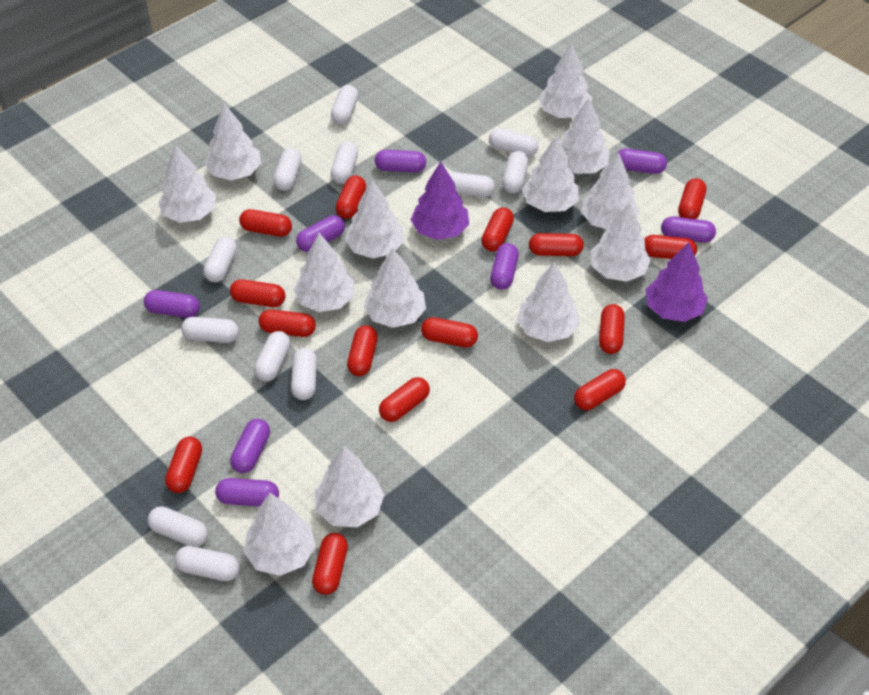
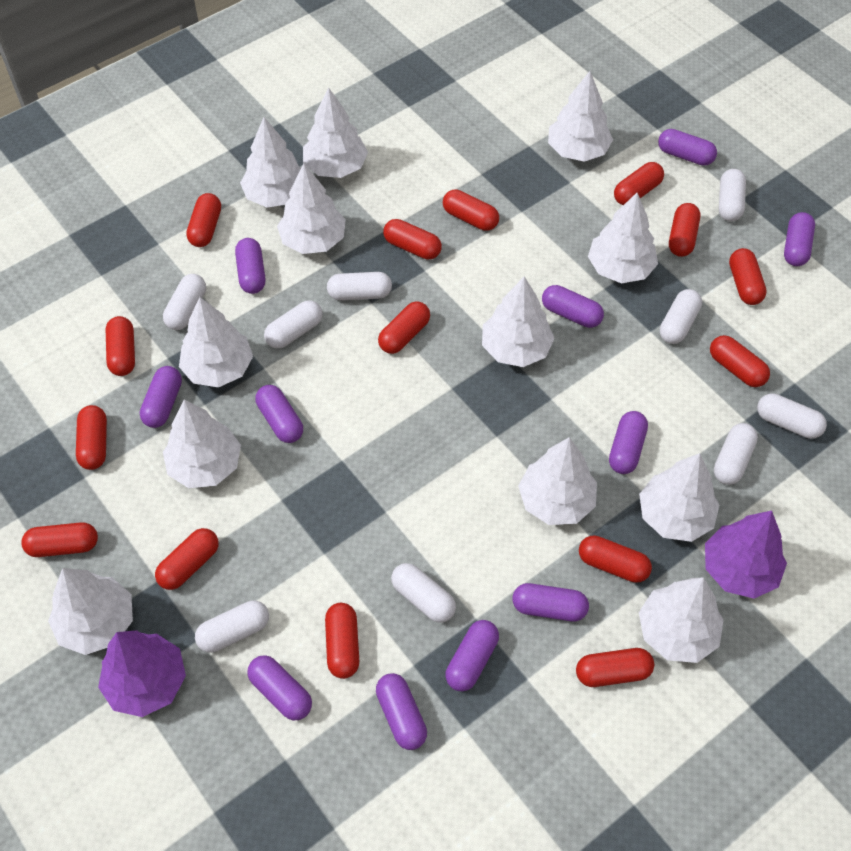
purple capsule: 8 -> 11
white capsule: 12 -> 9
white tree: 13 -> 12

